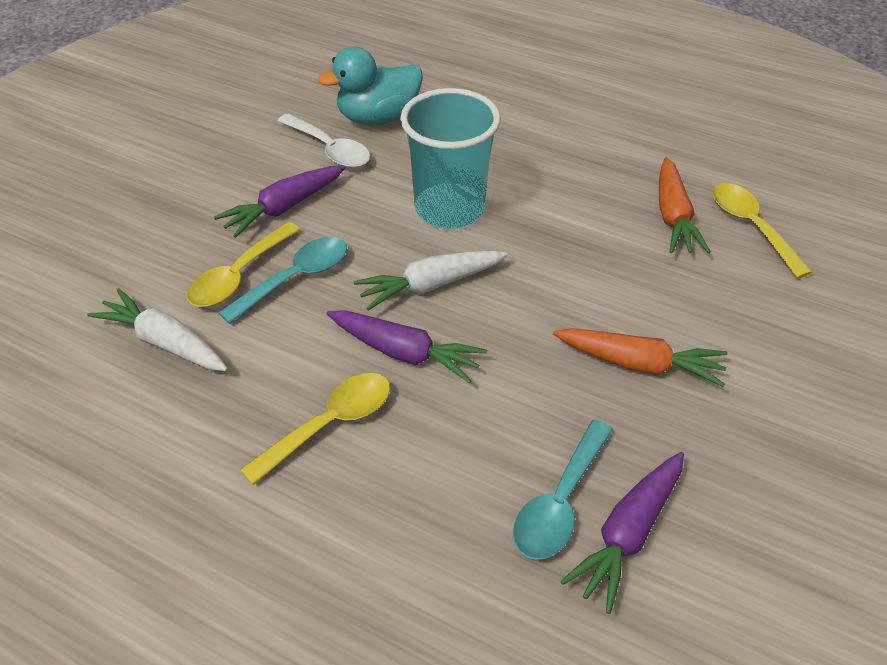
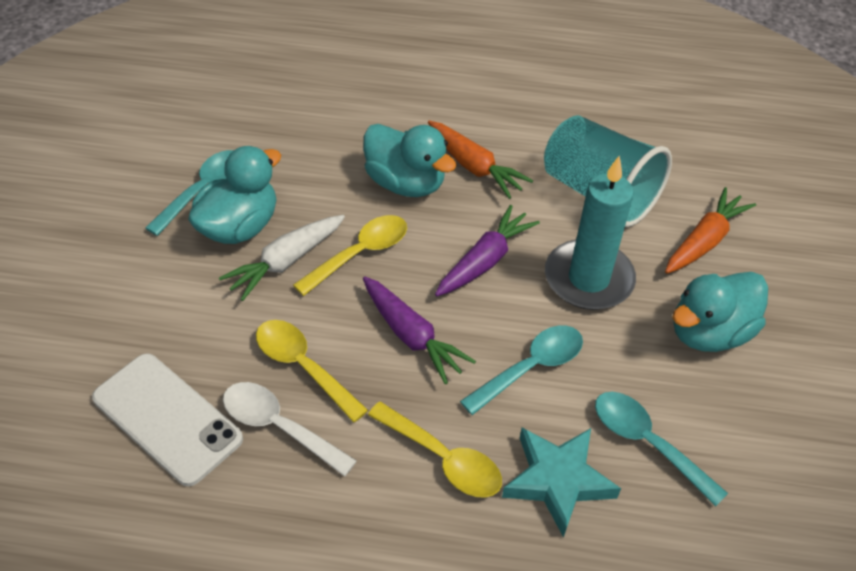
purple carrot: 3 -> 2
turquoise candle: 0 -> 1
turquoise duck: 1 -> 3
turquoise spoon: 2 -> 3
turquoise star: 0 -> 1
white carrot: 2 -> 1
white phone: 0 -> 1

